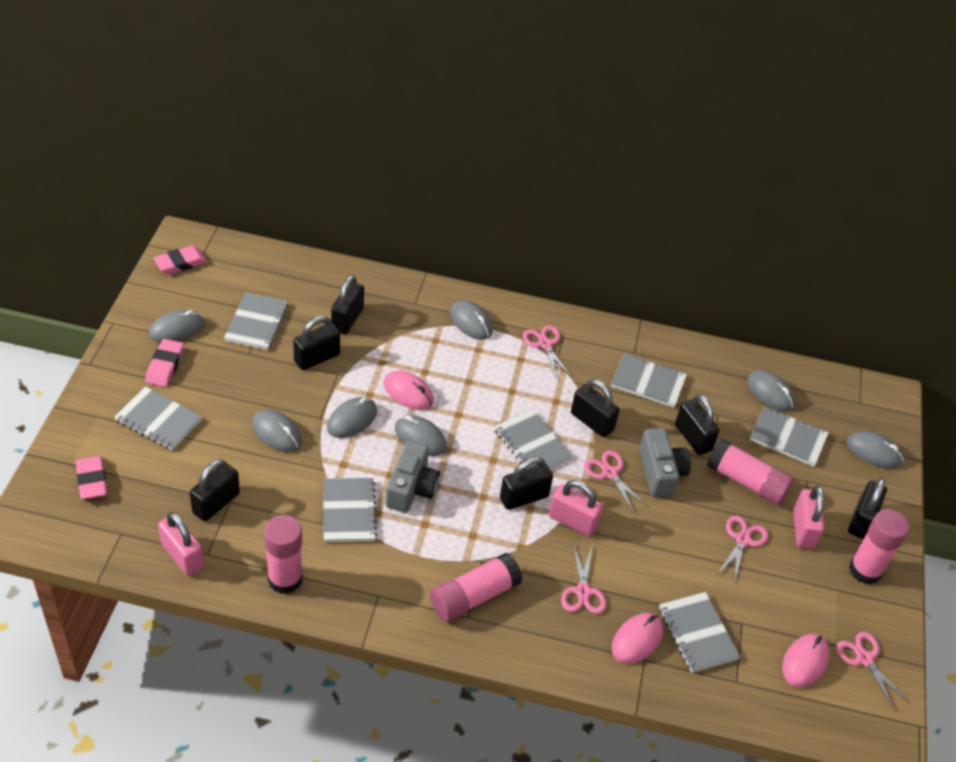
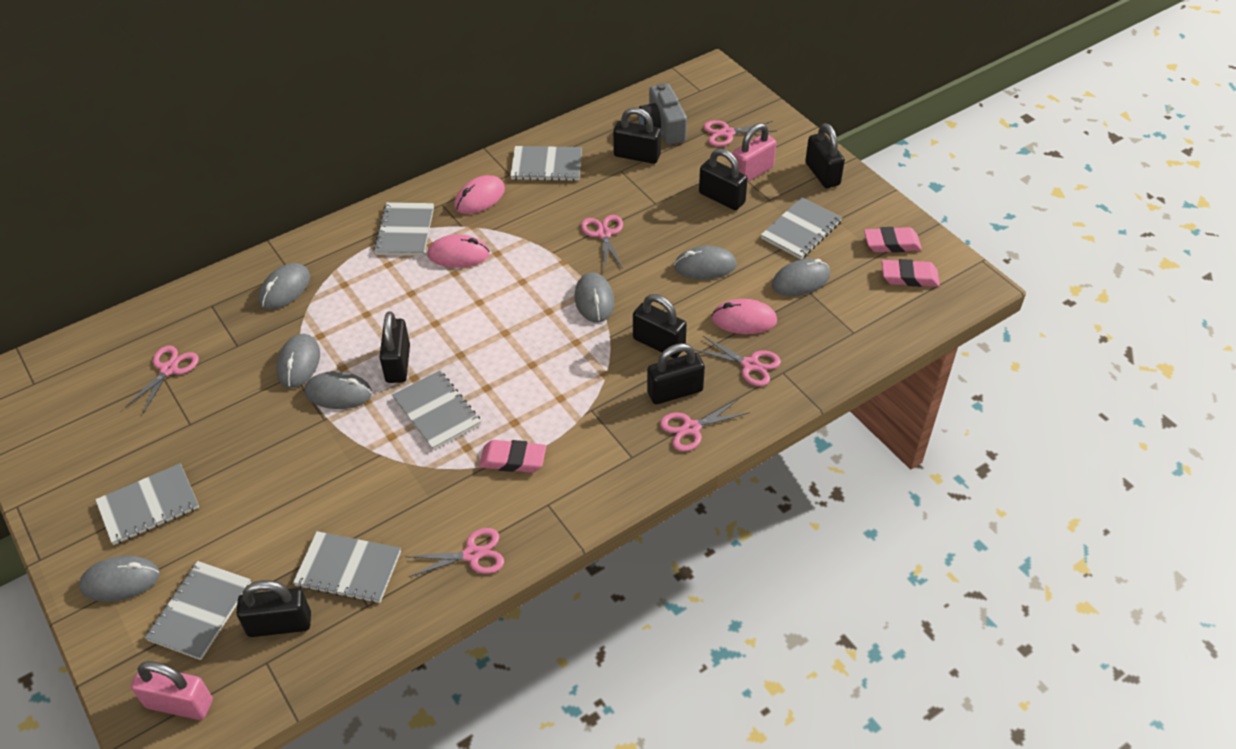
grey camera: 2 -> 1
pink glue stick: 4 -> 0
pink padlock: 3 -> 2
pink scissors: 5 -> 6

